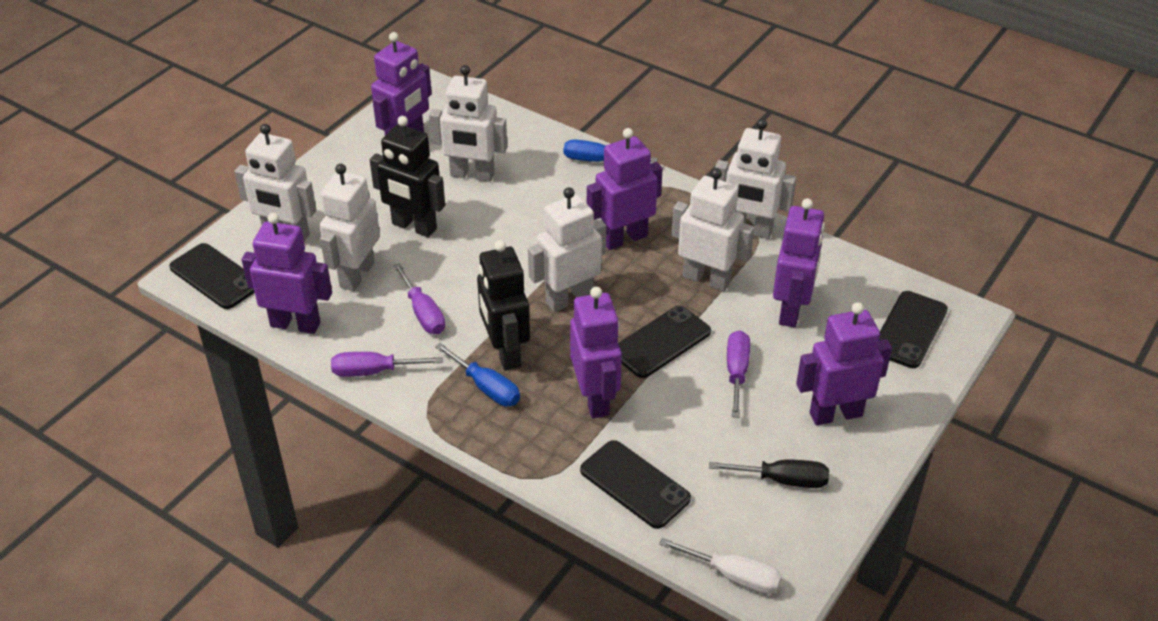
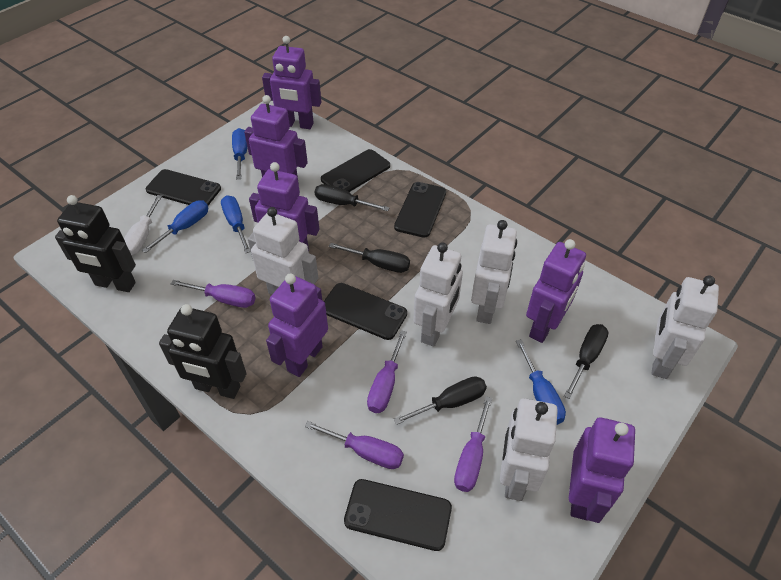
black phone: 4 -> 5
black screwdriver: 1 -> 4
blue screwdriver: 2 -> 4
purple screwdriver: 3 -> 4
white robot: 6 -> 5

